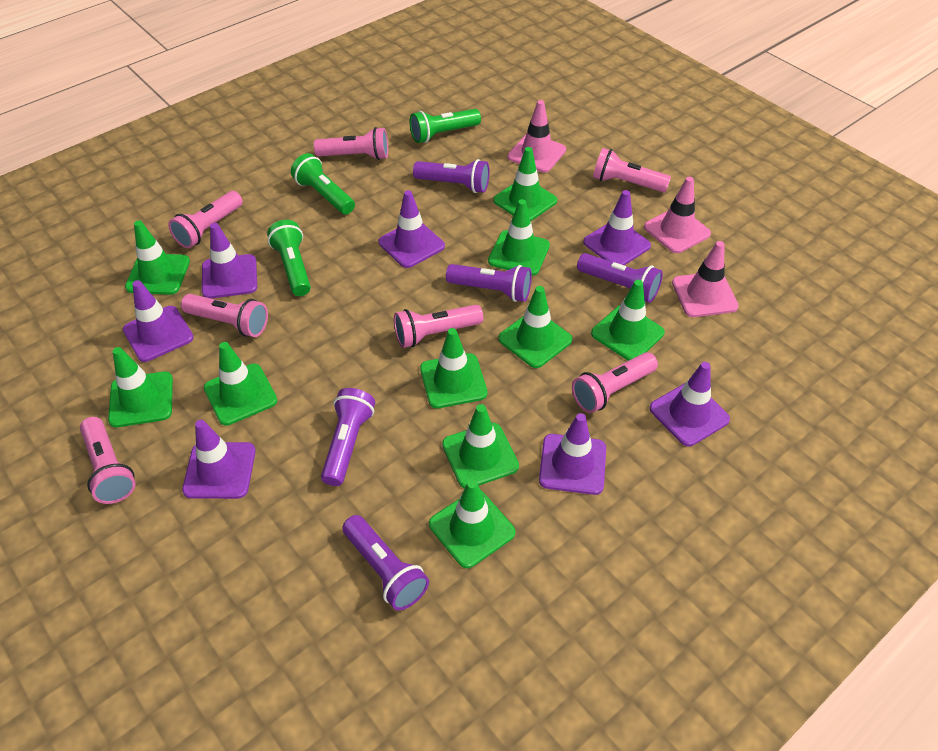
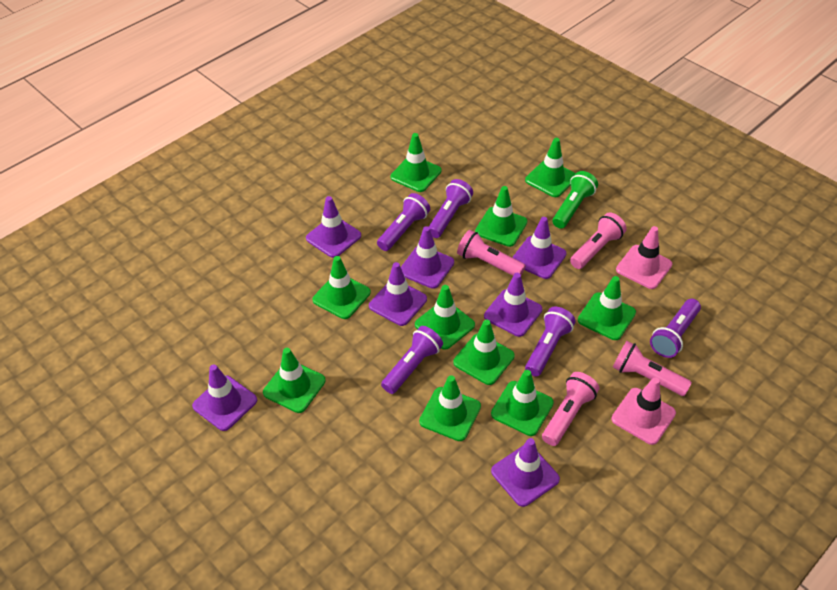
green flashlight: 3 -> 1
pink flashlight: 7 -> 4
pink traffic cone: 3 -> 2

